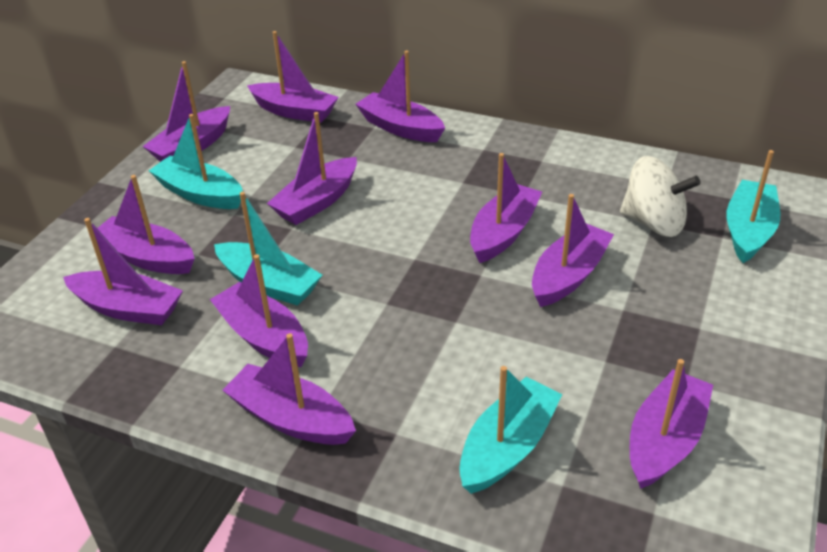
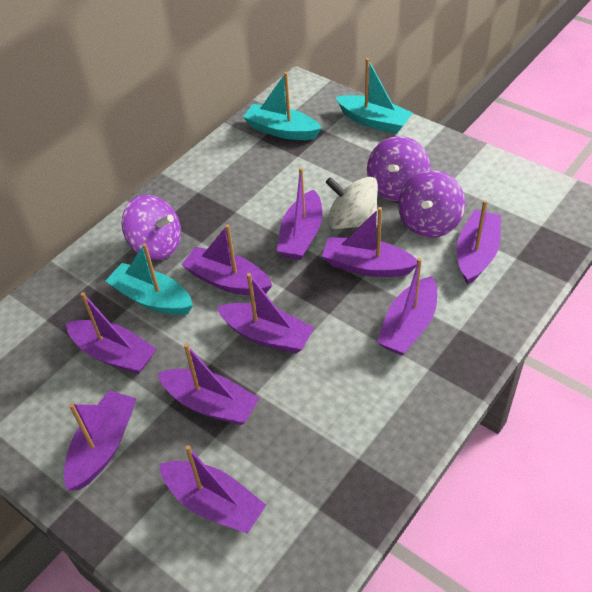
purple boat: 11 -> 10
purple spinning top: 0 -> 3
turquoise boat: 4 -> 3

